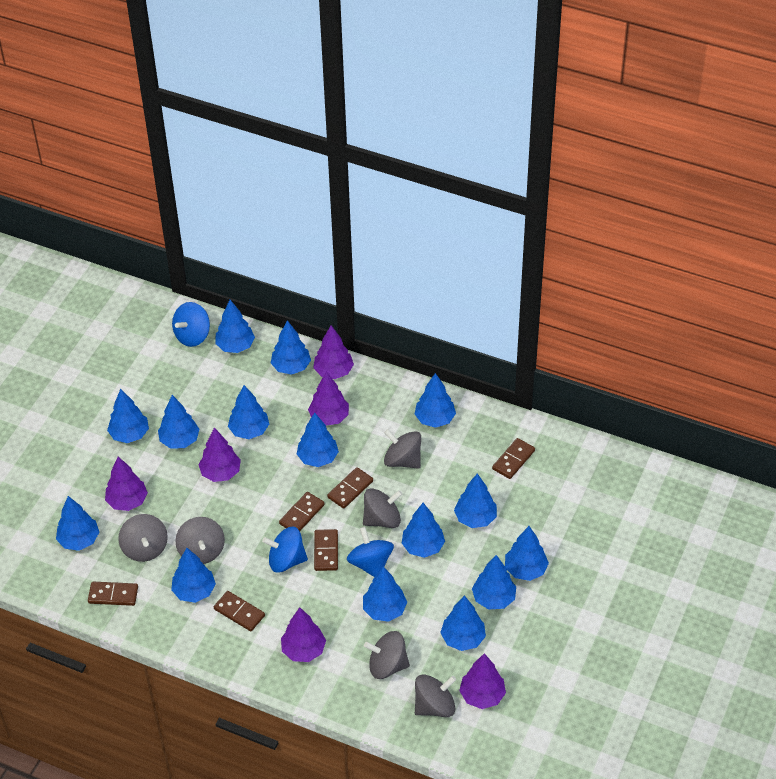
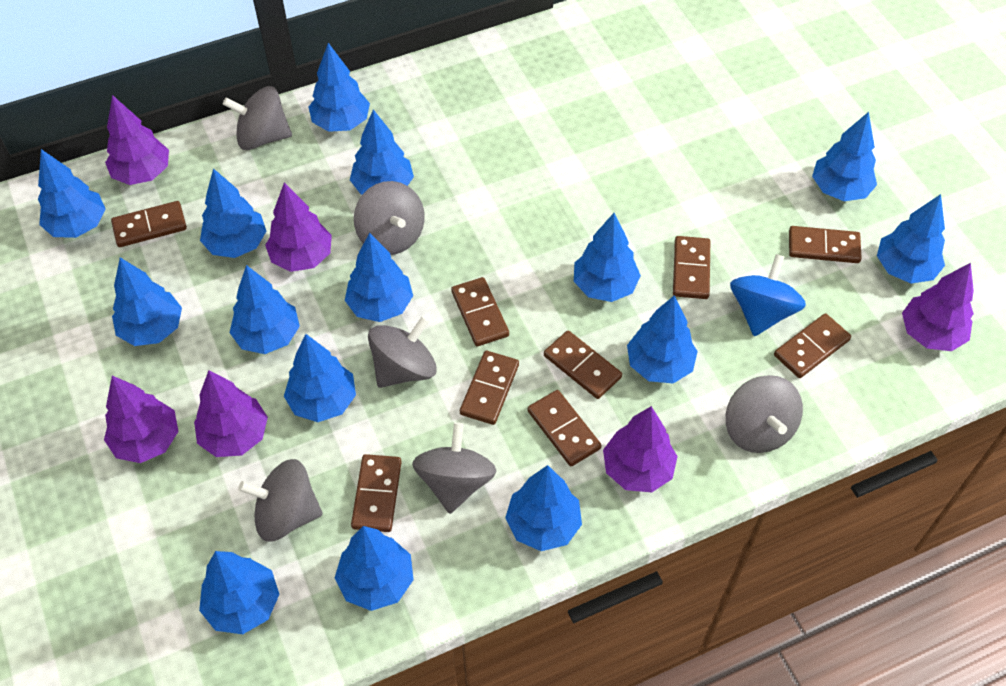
blue spinning top: 3 -> 1
brown domino: 6 -> 9

